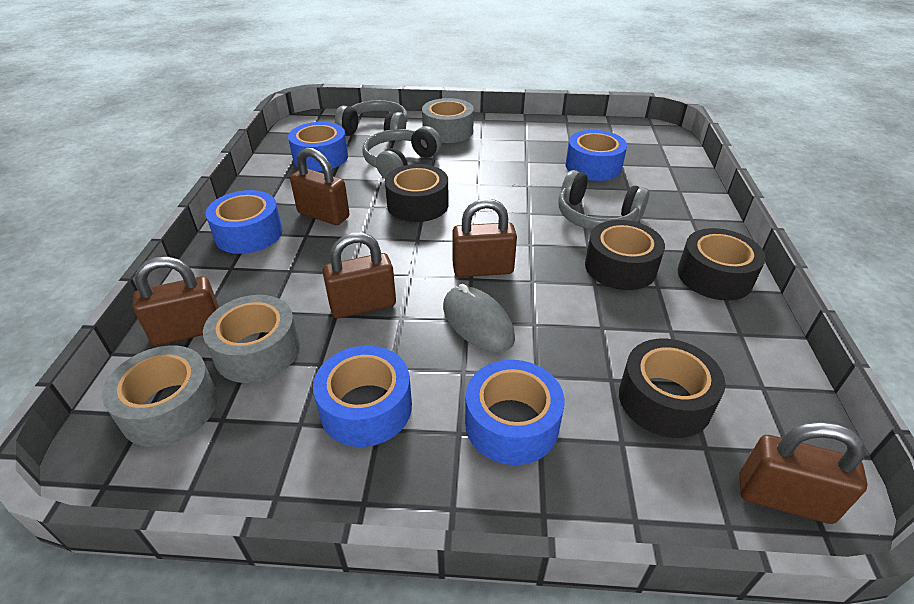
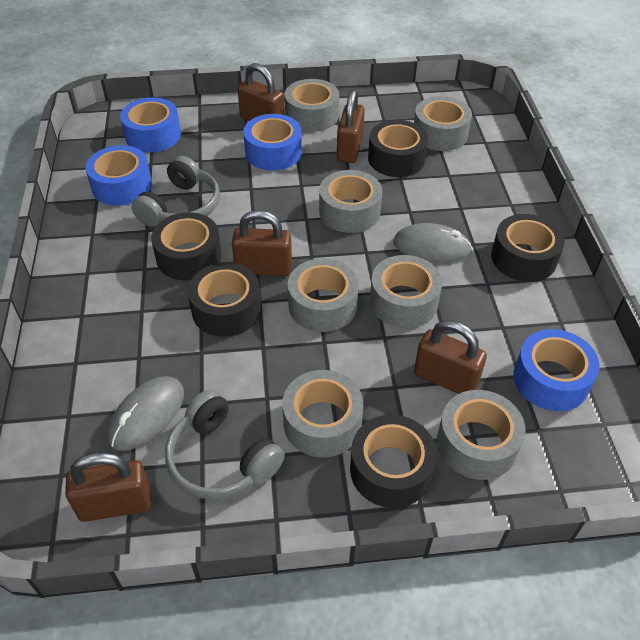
black tape: 4 -> 5
blue tape: 5 -> 4
grey headphones: 3 -> 2
grey mouse: 1 -> 2
grey tape: 3 -> 7

